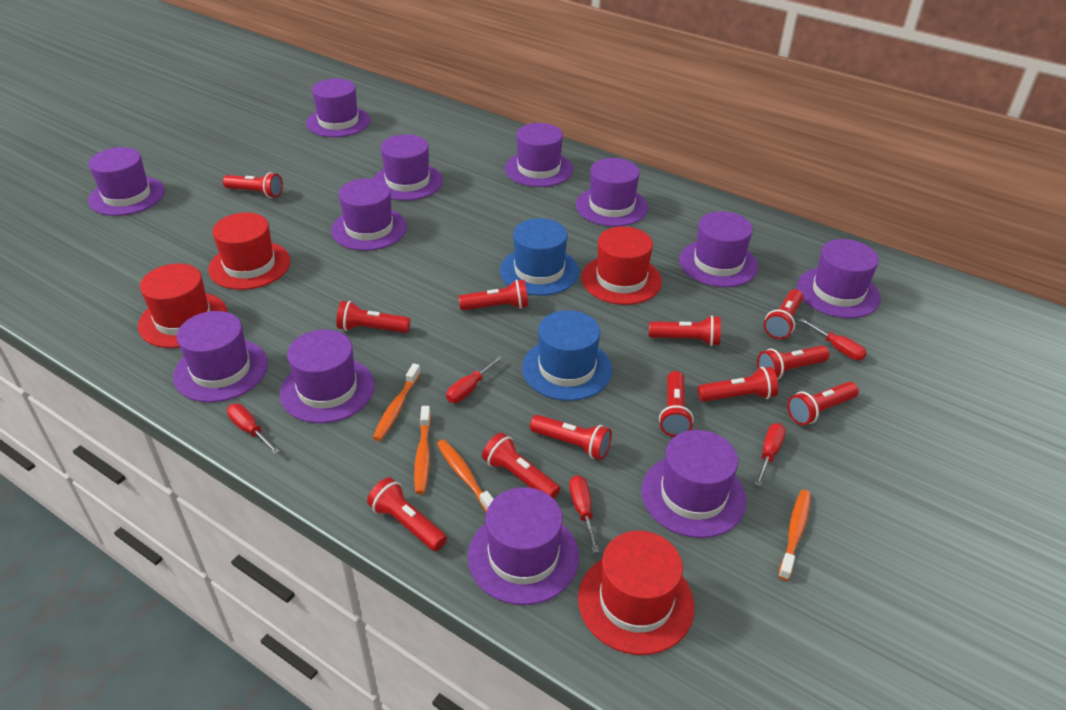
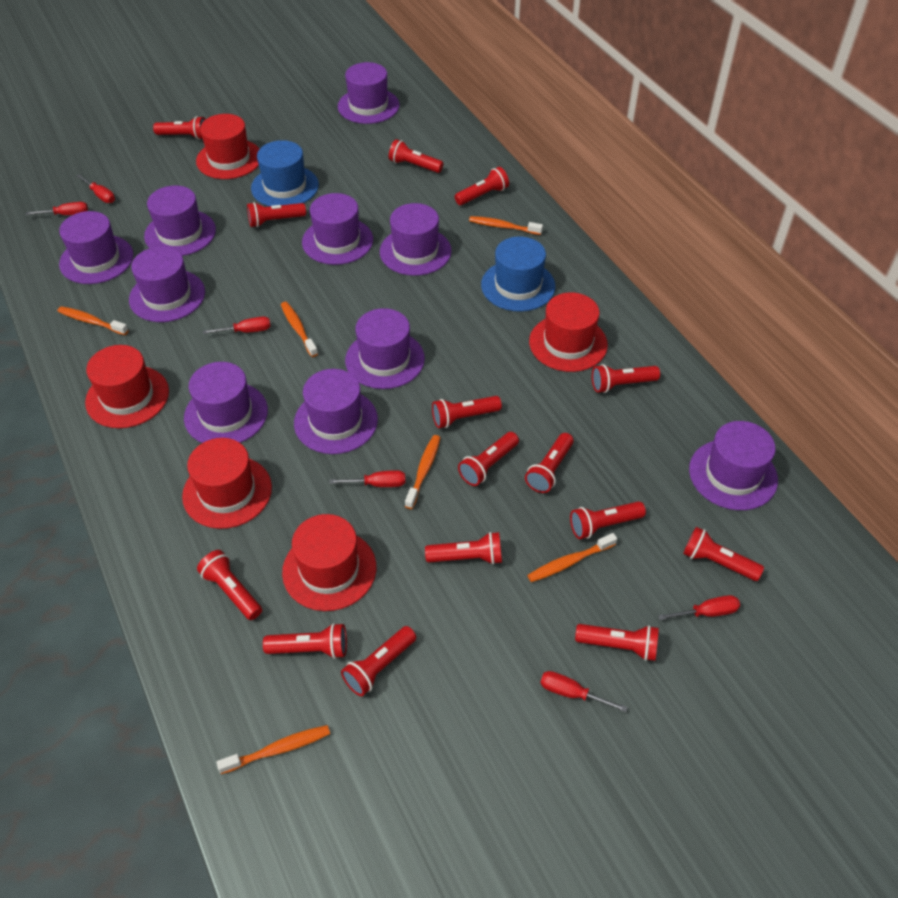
orange toothbrush: 4 -> 6
purple hat: 12 -> 10
red flashlight: 12 -> 15
red hat: 4 -> 5
red screwdriver: 5 -> 6

